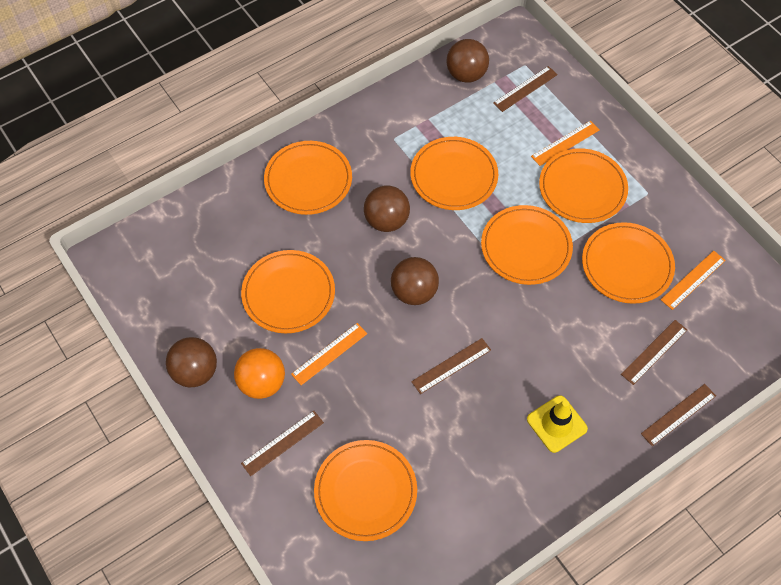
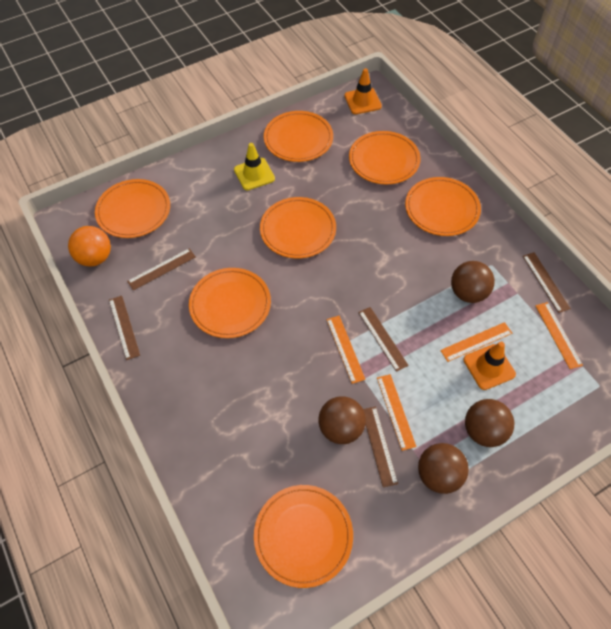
orange ruler: 3 -> 4
orange traffic cone: 0 -> 2

